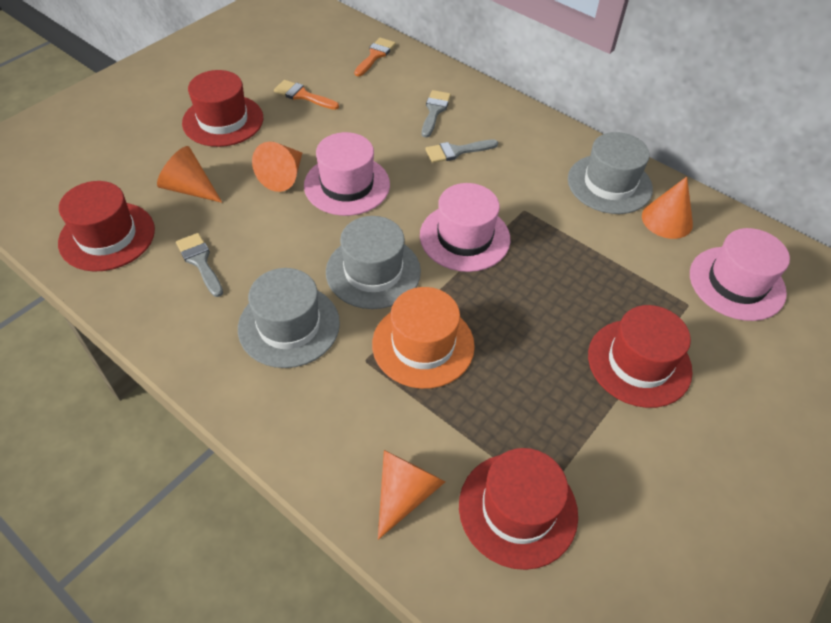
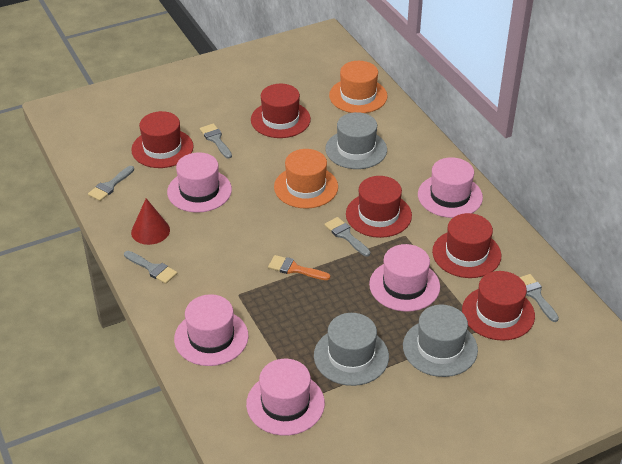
grey brush: 3 -> 5
orange brush: 2 -> 1
orange cone: 4 -> 0
orange hat: 1 -> 2
pink hat: 3 -> 5
red cone: 0 -> 1
red hat: 4 -> 5

